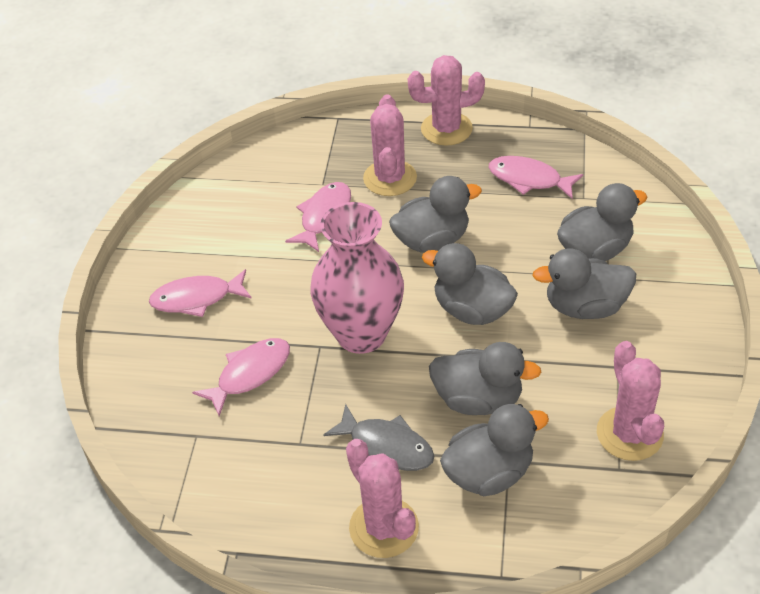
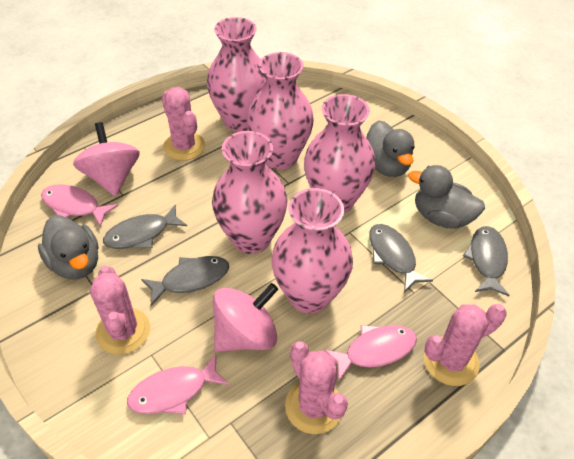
grey duck: 6 -> 3
grey fish: 1 -> 4
pink fish: 4 -> 3
pink spinning top: 0 -> 2
pink vase: 1 -> 5

